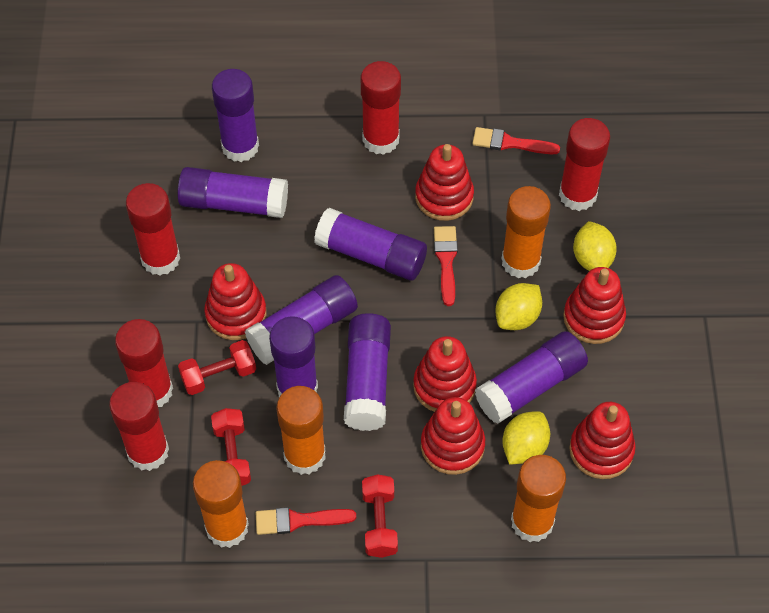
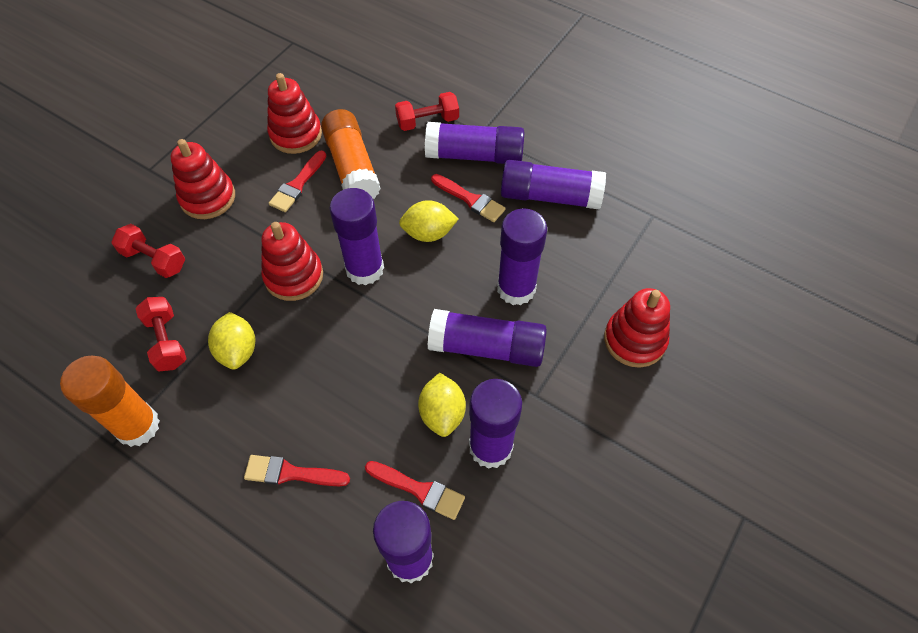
orange glue stick: 4 -> 2
red brush: 3 -> 4
red glue stick: 5 -> 0
red stacking toy: 6 -> 4

